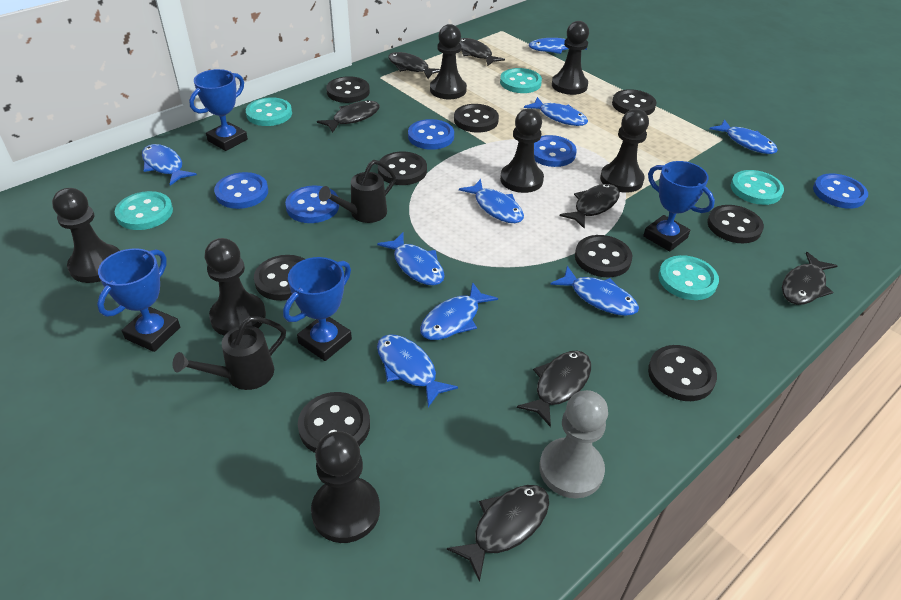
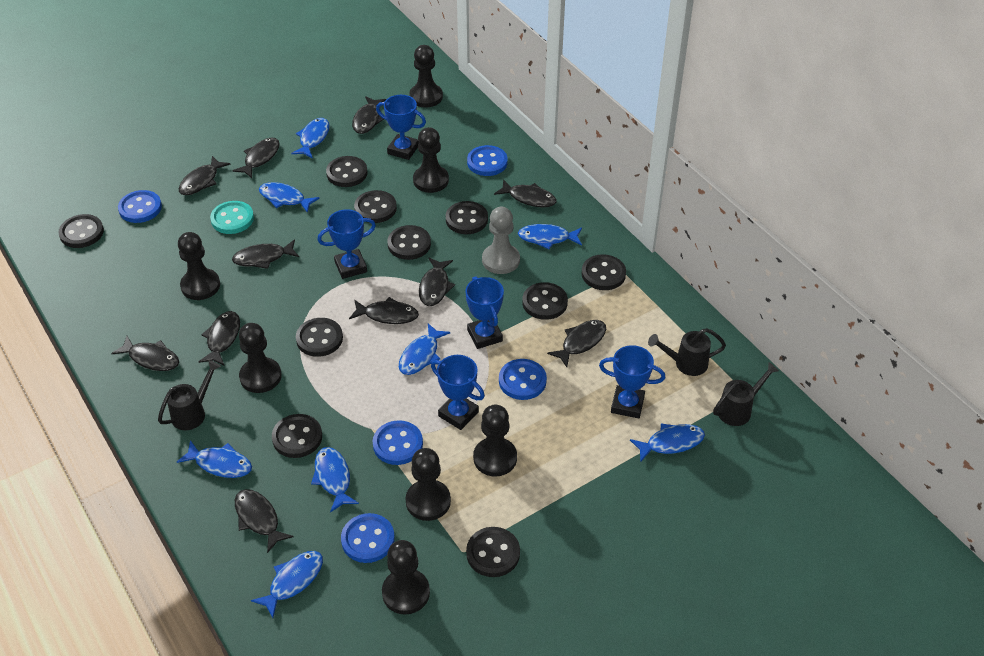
black button: 9 -> 10
black fish: 7 -> 11
black watering can: 2 -> 3
blue fish: 9 -> 8
blue trophy: 4 -> 5
turquoise button: 5 -> 1

